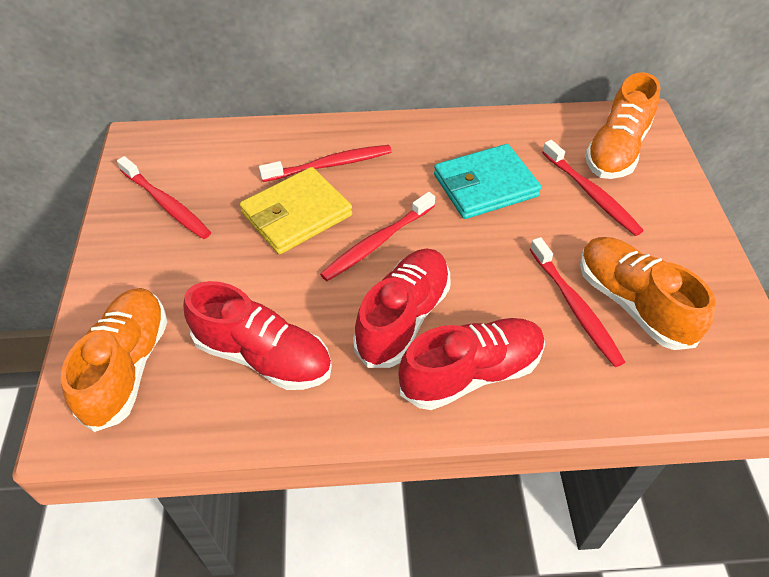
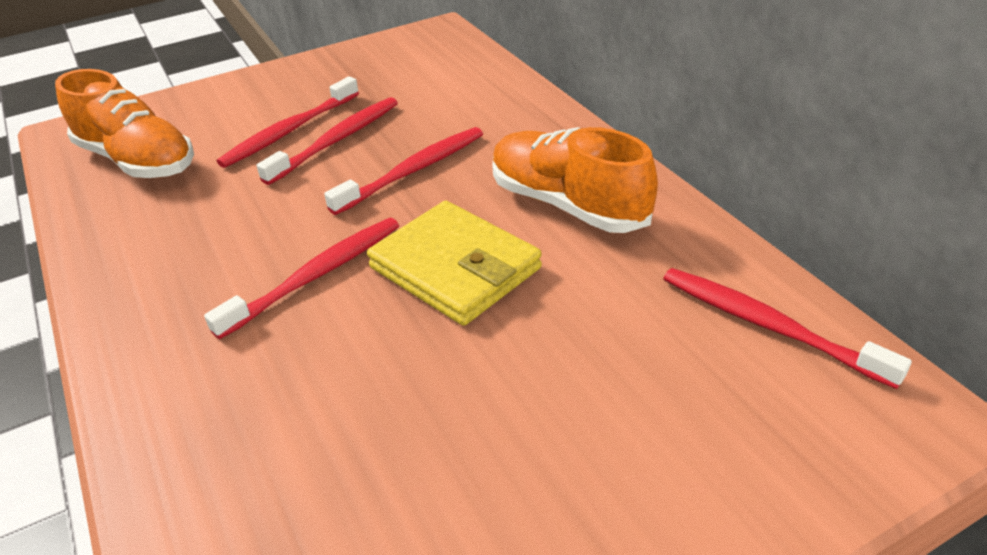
orange shoe: 3 -> 2
red shoe: 3 -> 0
turquoise wallet: 1 -> 0

